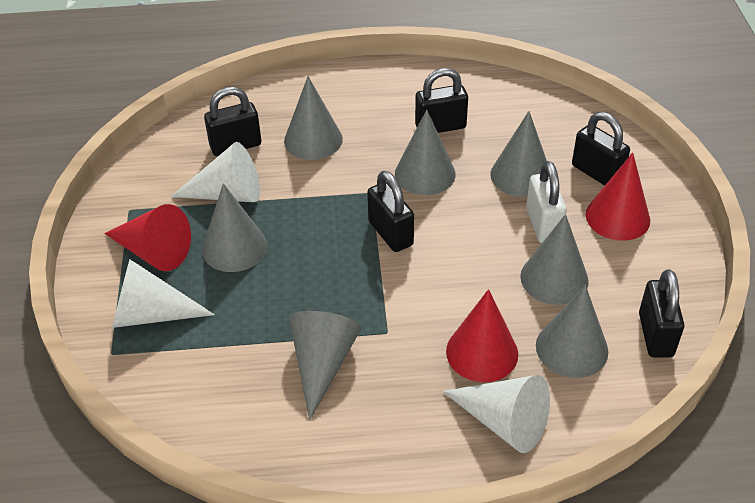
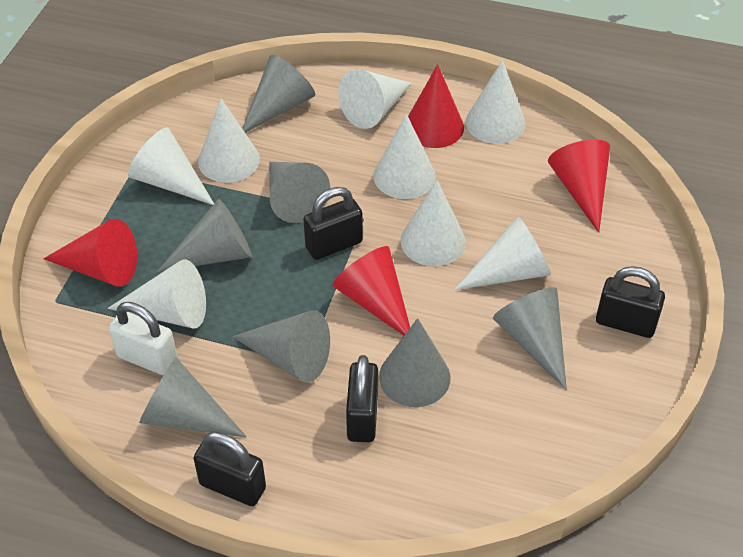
black padlock: 5 -> 4
red cone: 3 -> 4
white cone: 3 -> 8

